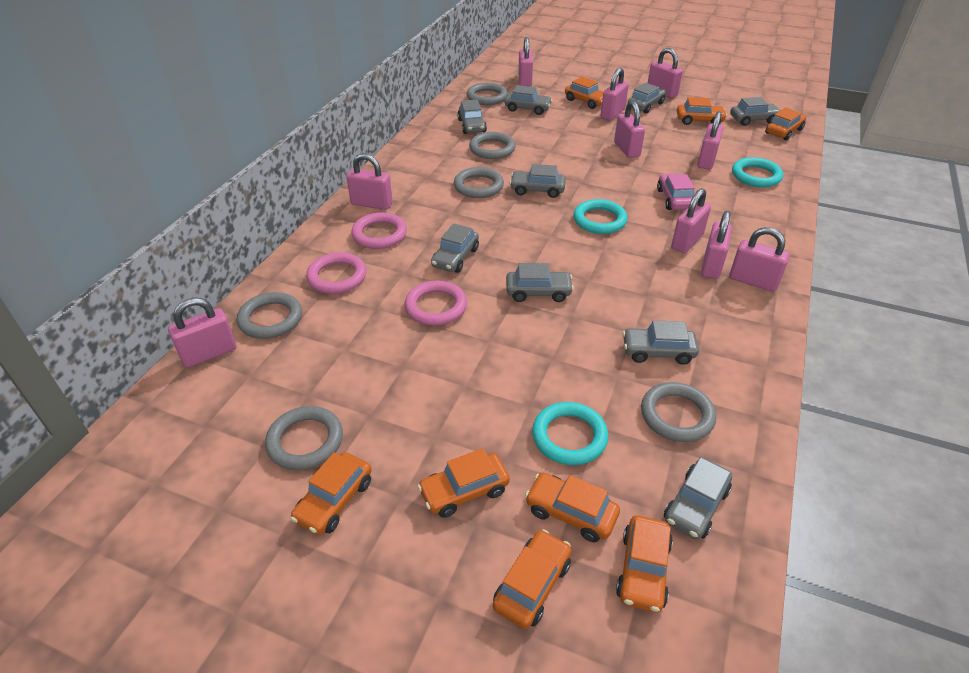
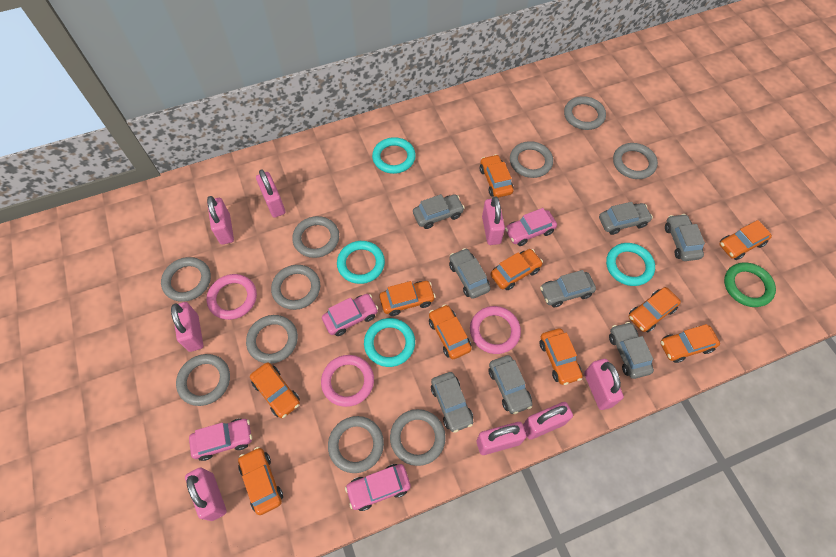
green ring: 0 -> 1
grey car: 9 -> 8
grey ring: 6 -> 10
orange car: 8 -> 10
pink car: 1 -> 4
pink padlock: 10 -> 8
turquoise ring: 3 -> 4

